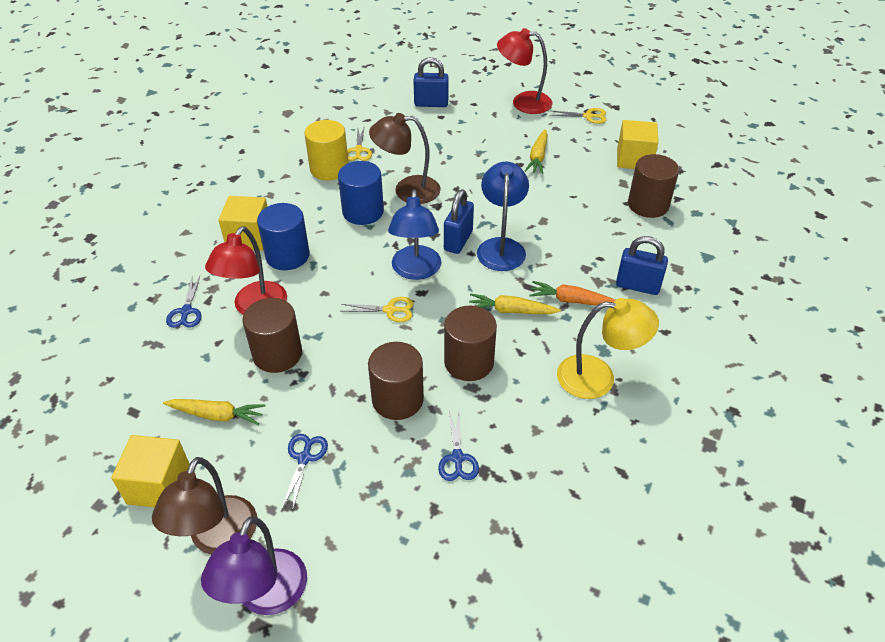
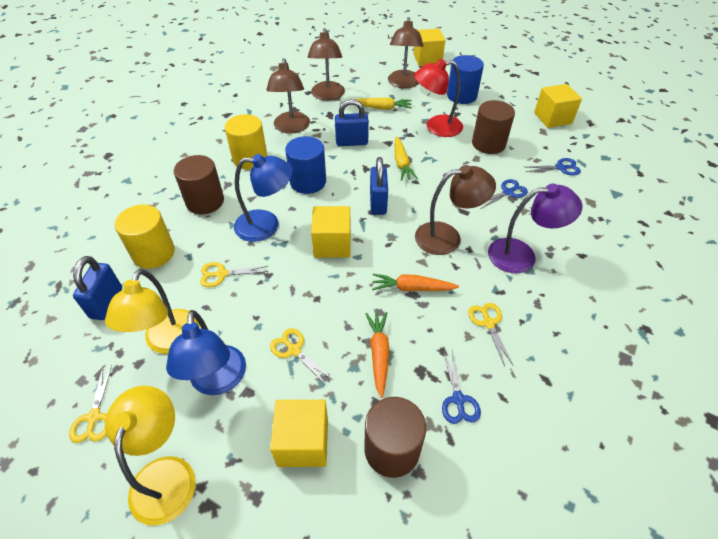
brown cylinder: 4 -> 3
brown lamp: 2 -> 4
orange carrot: 1 -> 2
red lamp: 2 -> 1
yellow carrot: 3 -> 2
yellow cube: 3 -> 4
yellow cylinder: 1 -> 2
yellow lamp: 1 -> 2
yellow scissors: 3 -> 4

